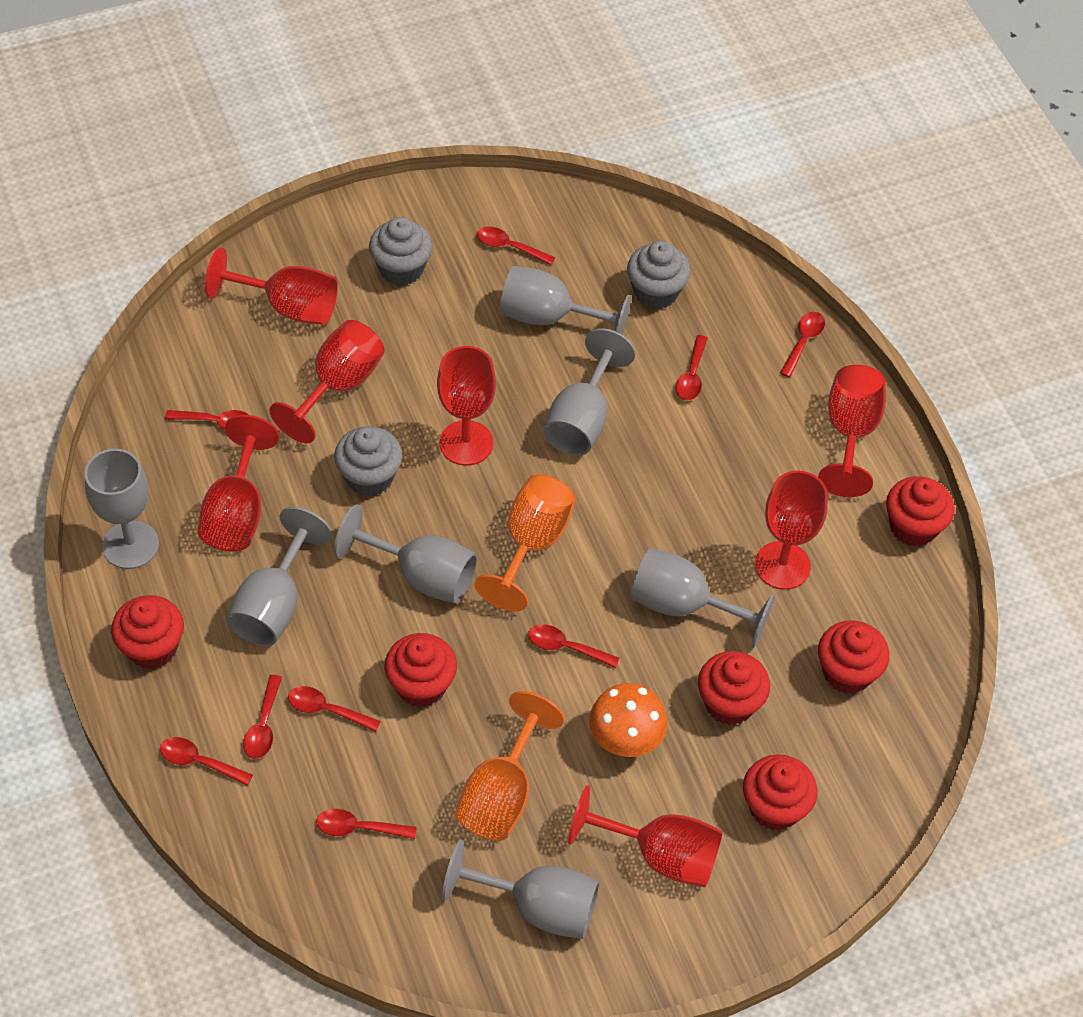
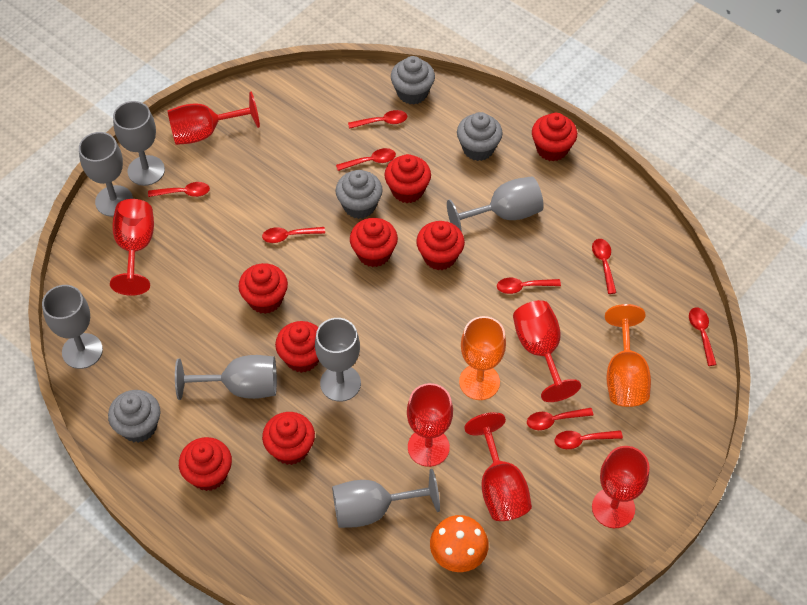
grey cupcake: 3 -> 4
red cupcake: 6 -> 8
red goblet: 7 -> 6

